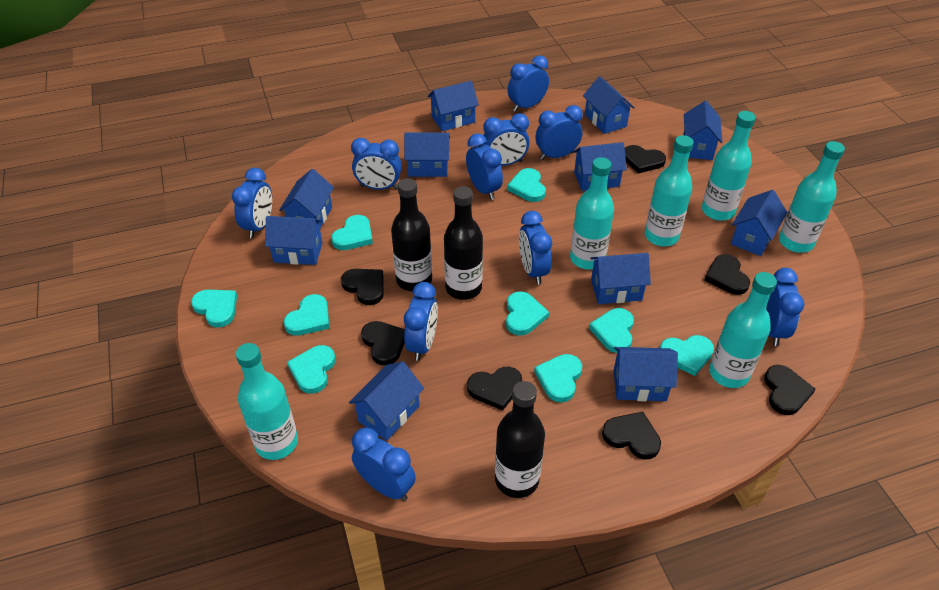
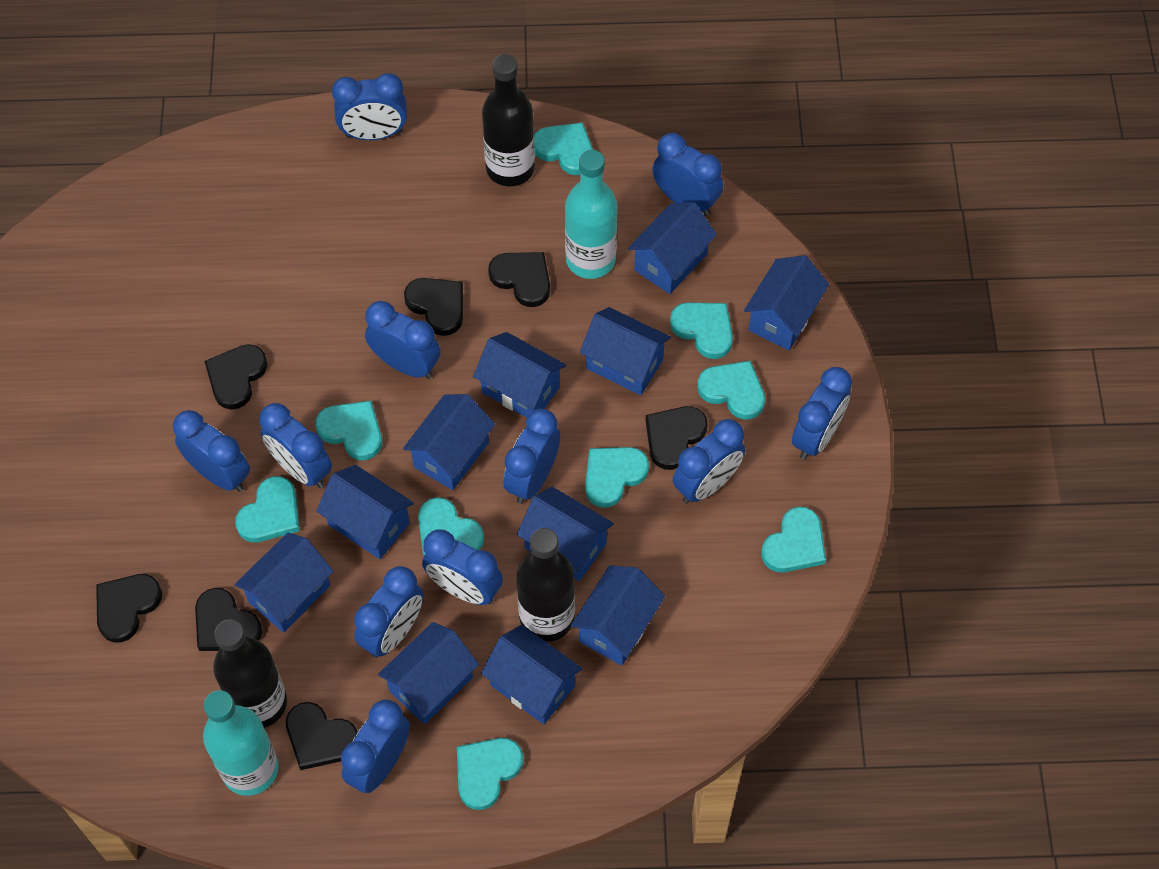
blue clock: 10 -> 11
turquoise bottle: 6 -> 2

